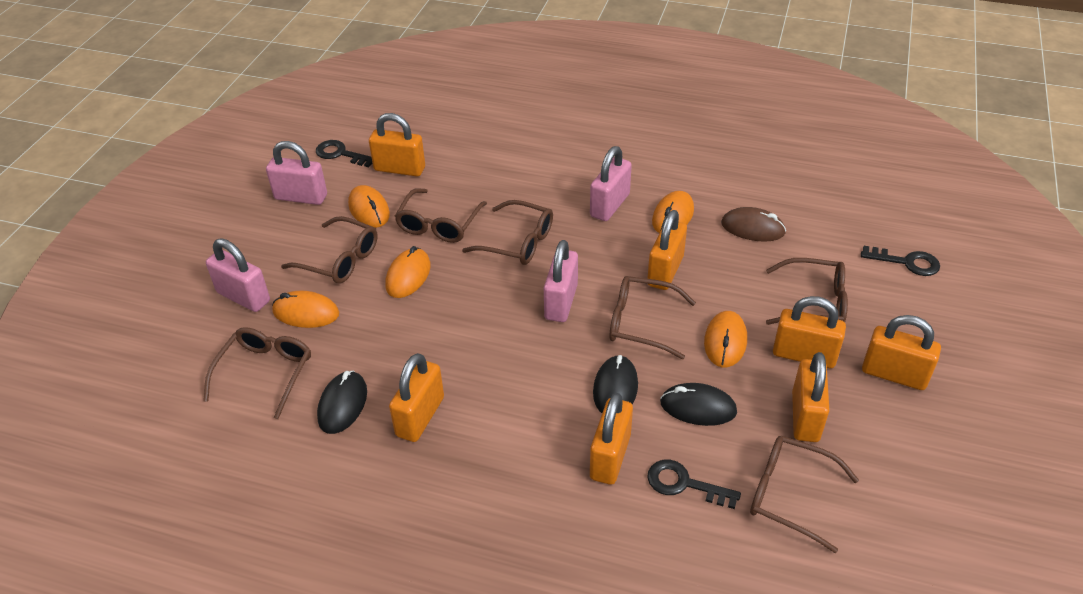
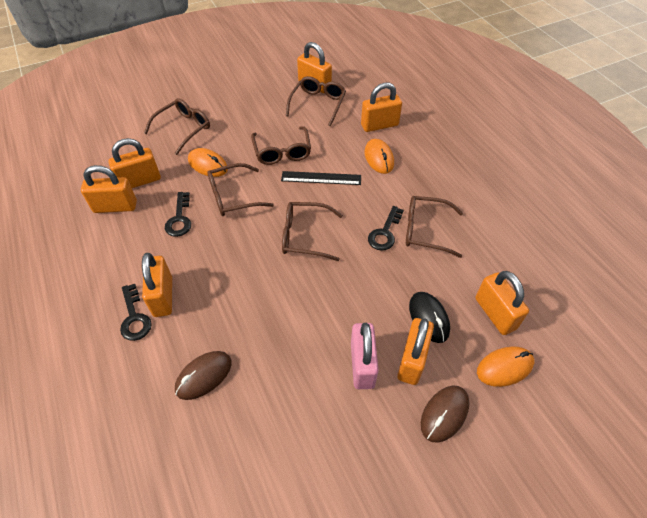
black mouse: 3 -> 1
black ruler: 0 -> 1
brown glasses: 7 -> 6
brown mouse: 1 -> 2
orange mouse: 5 -> 3
pink padlock: 4 -> 1

